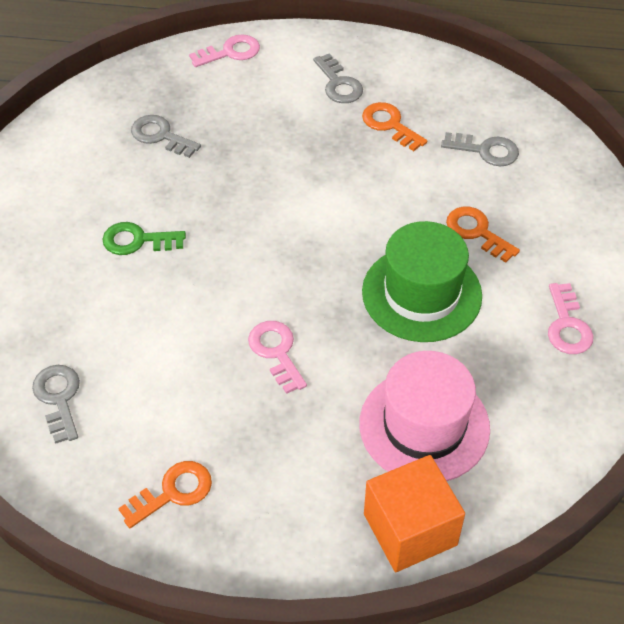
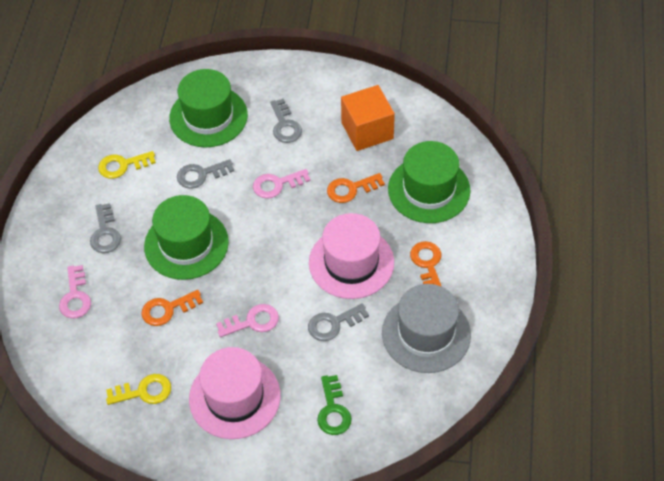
green hat: 1 -> 3
grey hat: 0 -> 1
pink hat: 1 -> 2
yellow key: 0 -> 2

